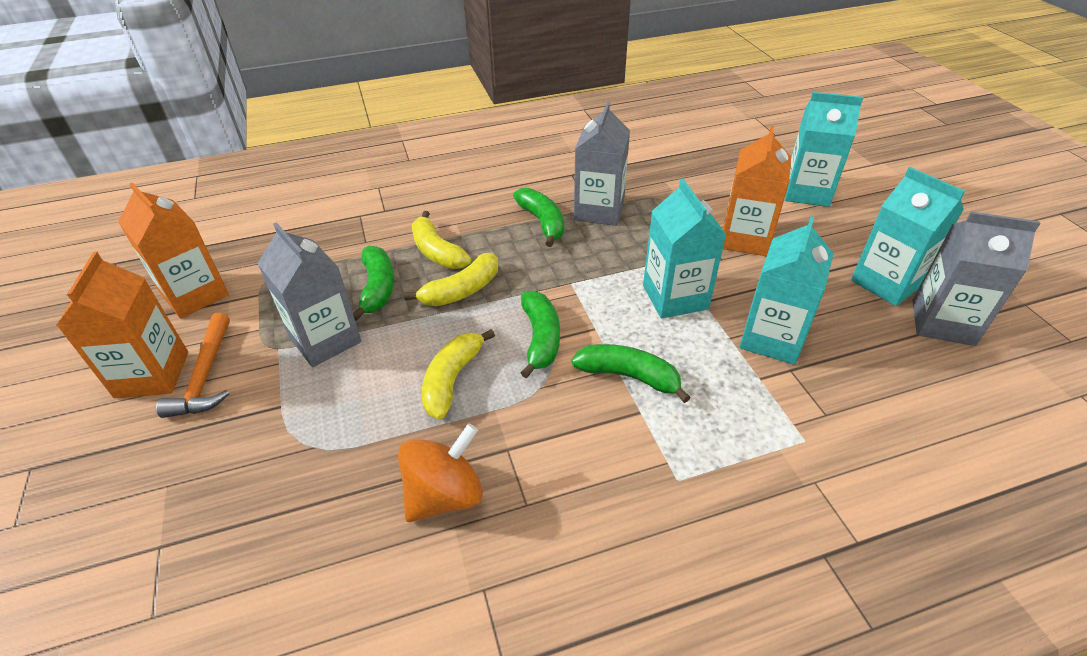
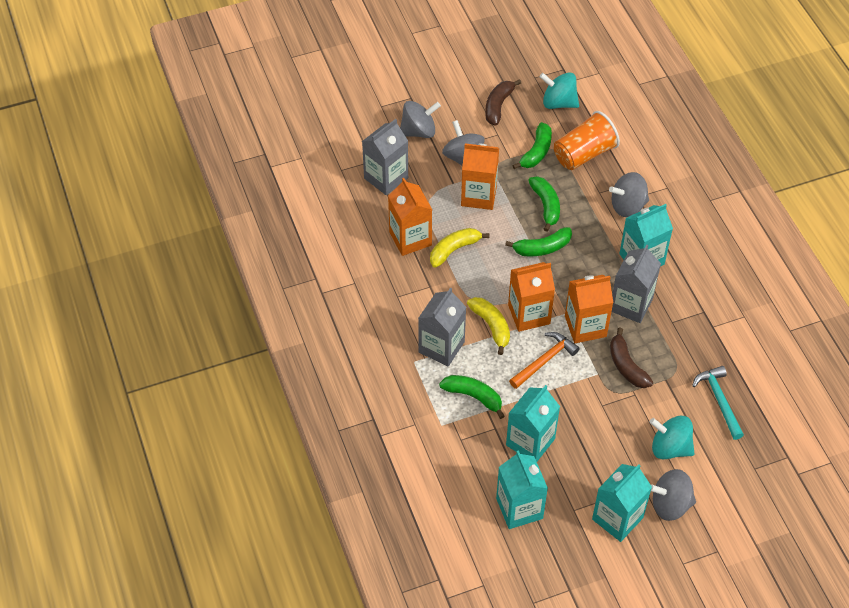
brown banana: 0 -> 2
grey spinning top: 0 -> 4
orange carton: 3 -> 4
orange cup: 0 -> 1
orange spinning top: 1 -> 0
turquoise hammer: 0 -> 1
turquoise spinning top: 0 -> 2
yellow banana: 3 -> 2

